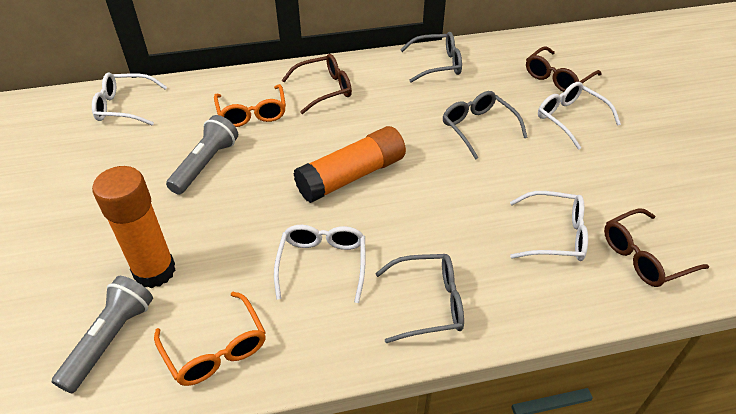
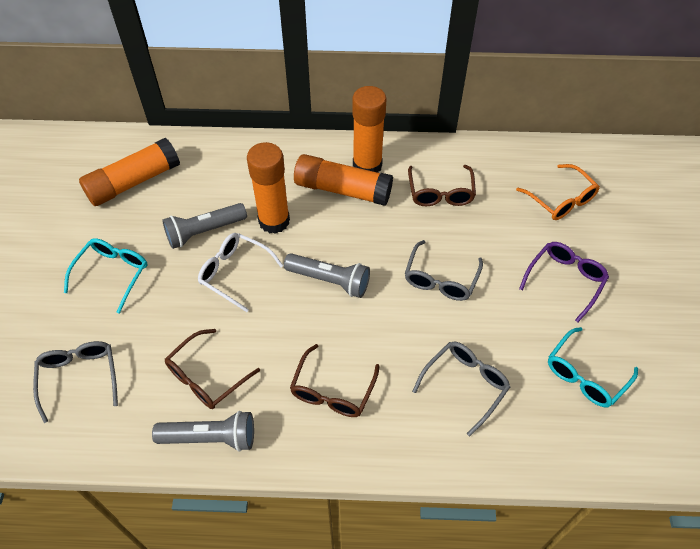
grey flashlight: 2 -> 3
orange glasses: 2 -> 1
orange glue stick: 2 -> 4
purple glasses: 0 -> 1
turquoise glasses: 0 -> 2
white glasses: 4 -> 1

